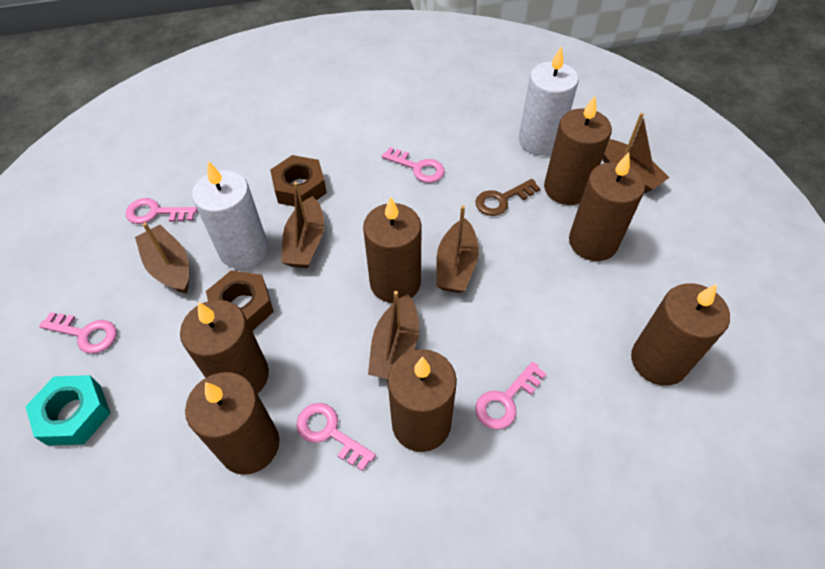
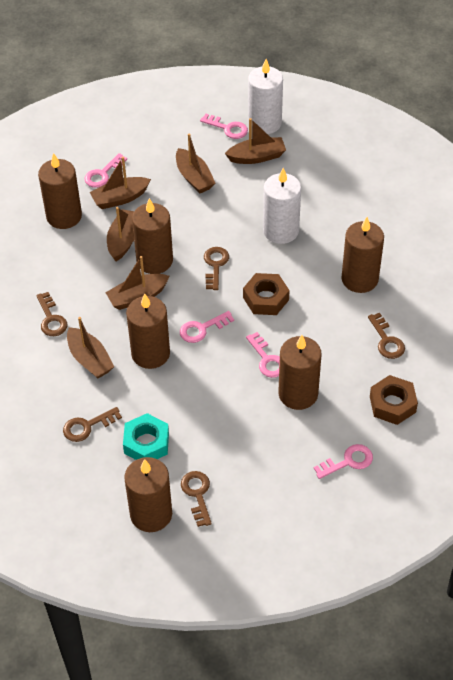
brown boat: 5 -> 6
brown candle: 7 -> 6
brown key: 1 -> 5

